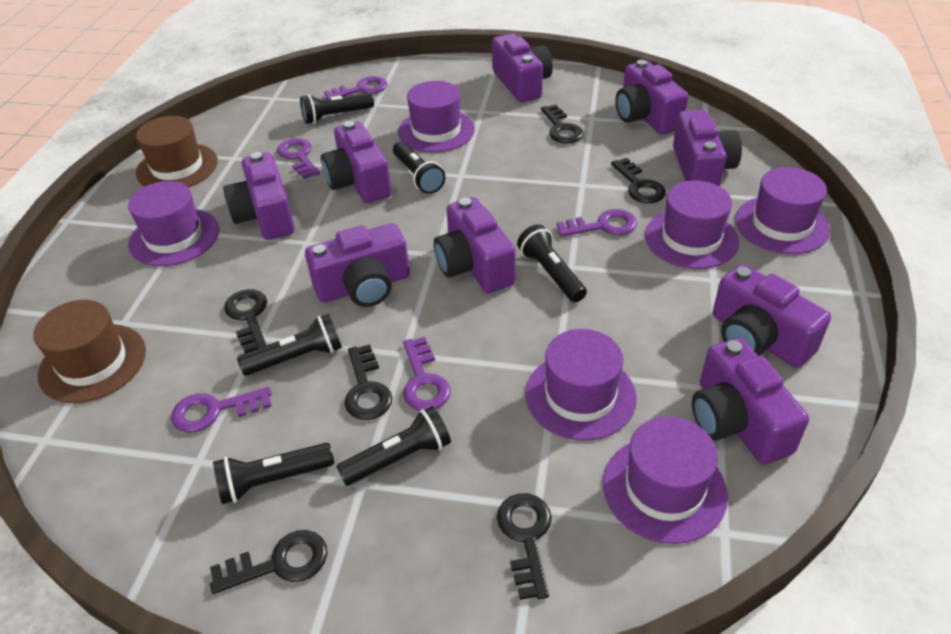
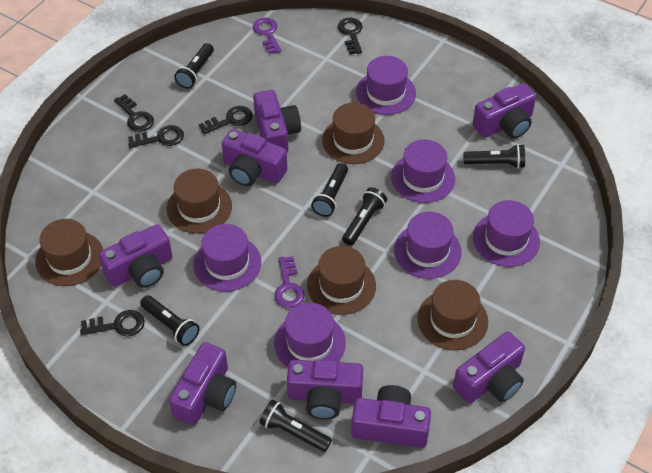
black key: 6 -> 5
brown hat: 2 -> 5
purple camera: 9 -> 8
purple key: 5 -> 2

